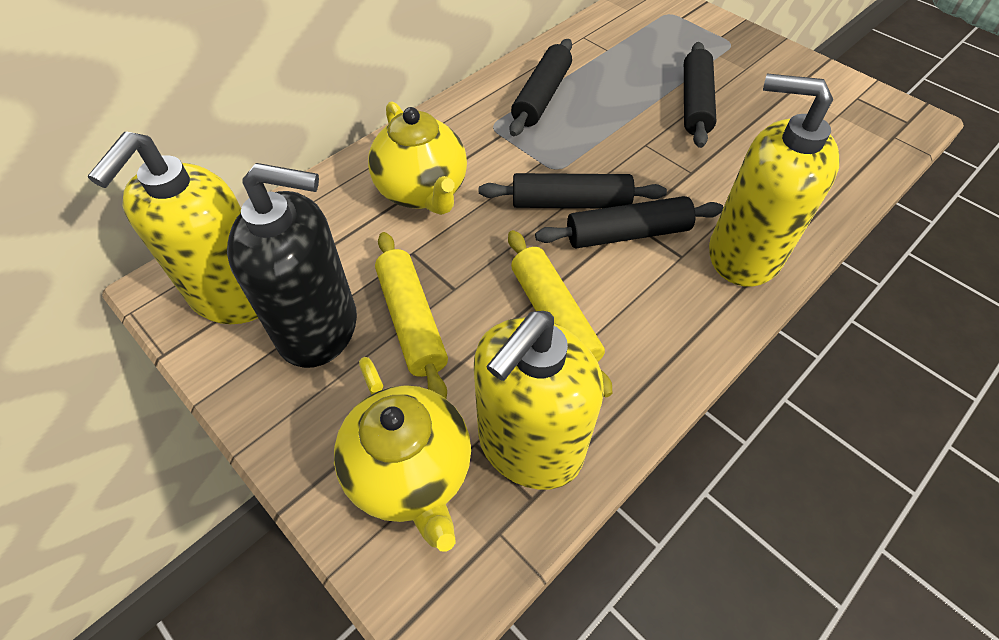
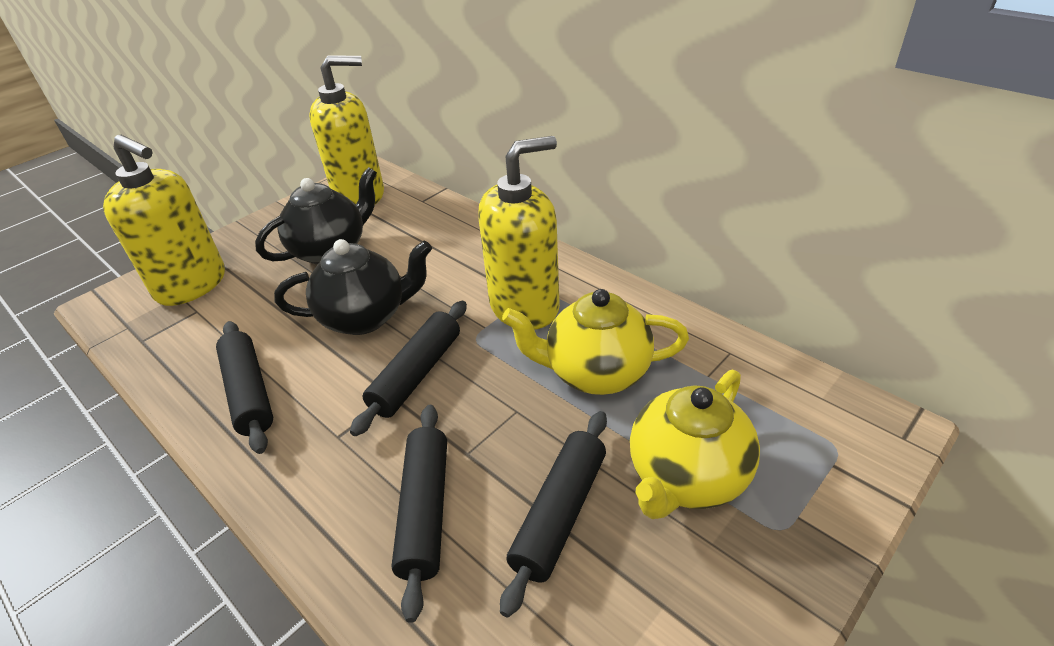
black soap dispenser: 1 -> 0
black teapot: 0 -> 2
yellow rolling pin: 2 -> 0

